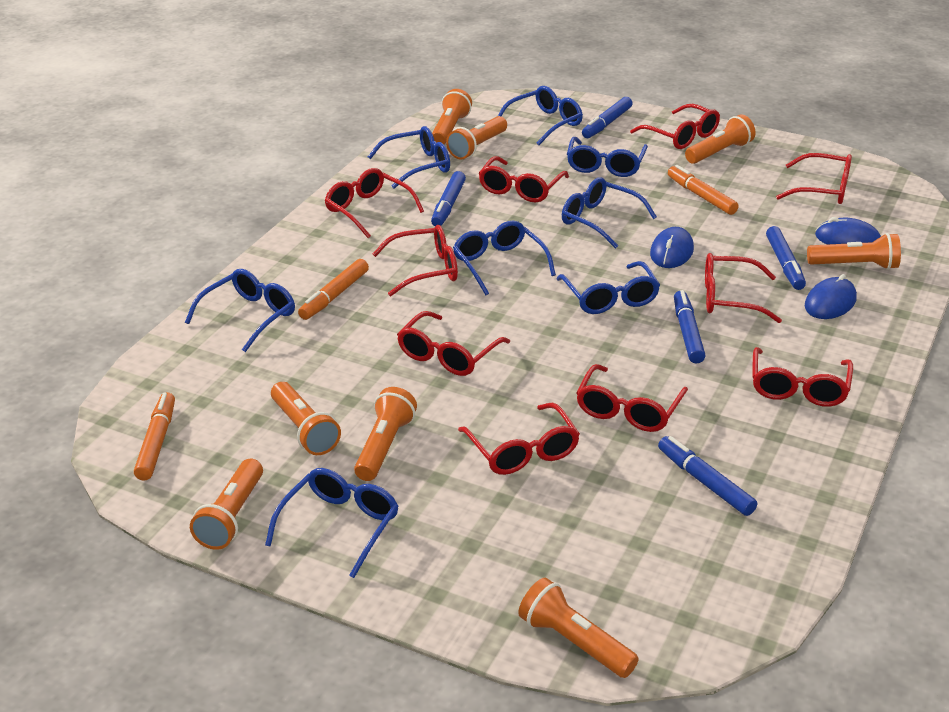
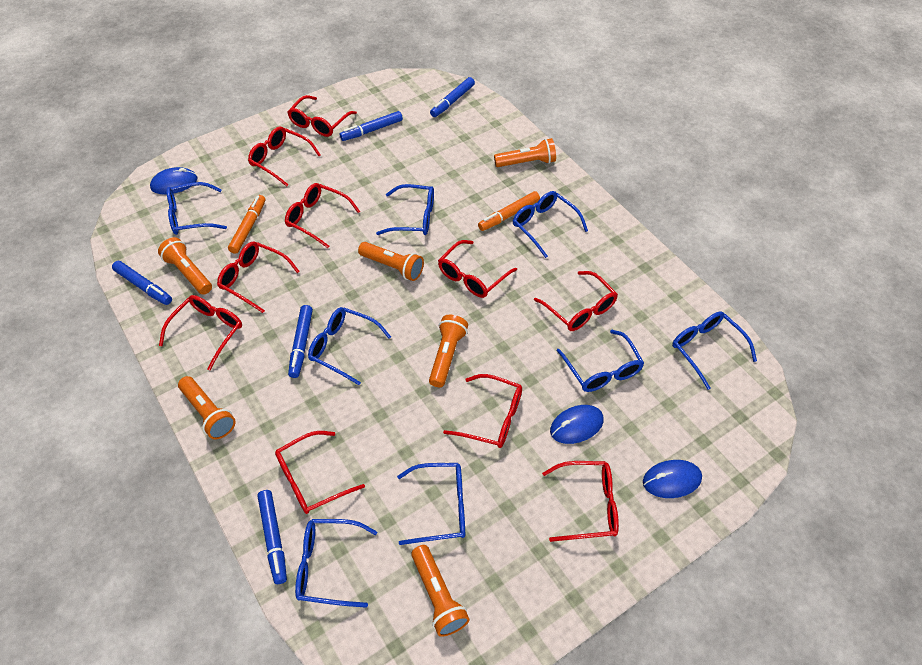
orange flashlight: 8 -> 6
orange marker: 3 -> 2

